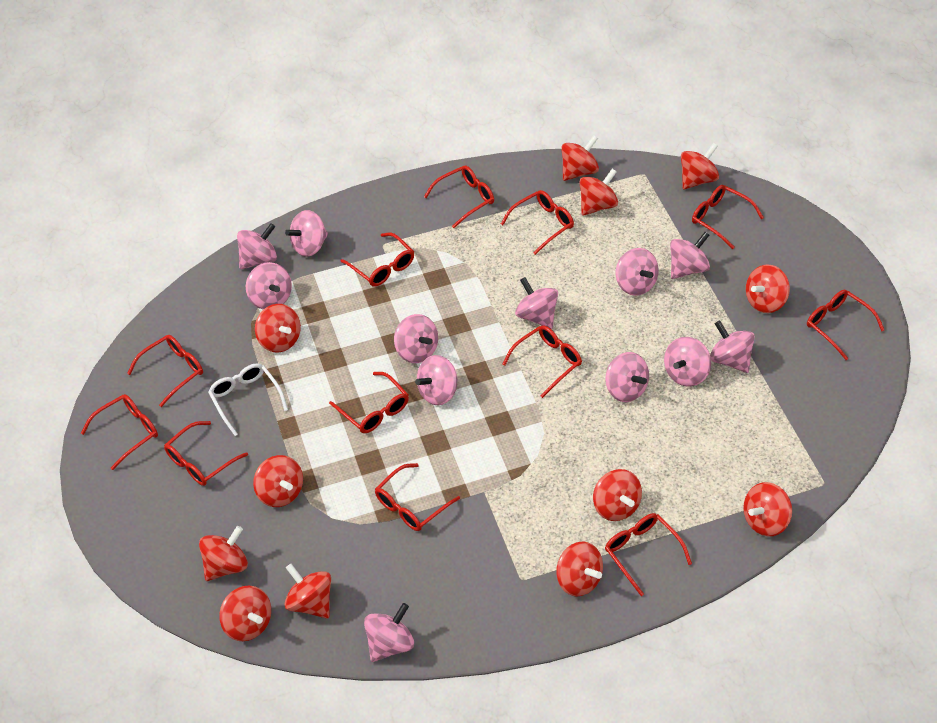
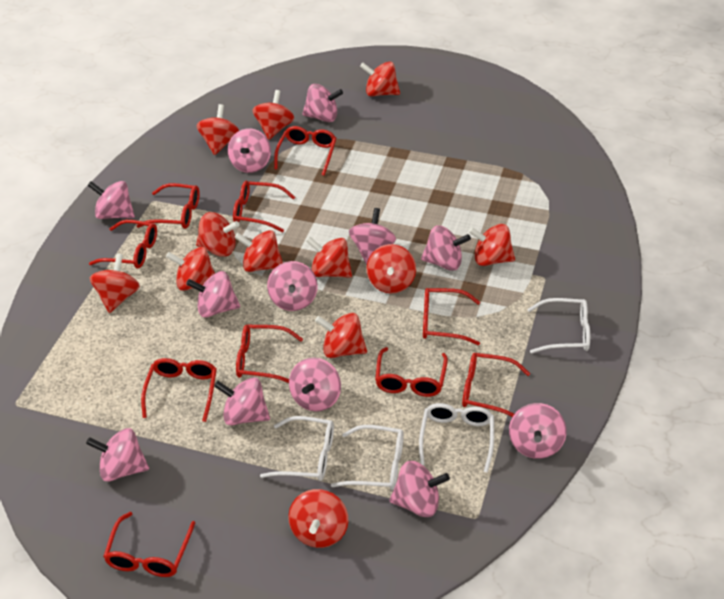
red glasses: 12 -> 10
white glasses: 1 -> 4

